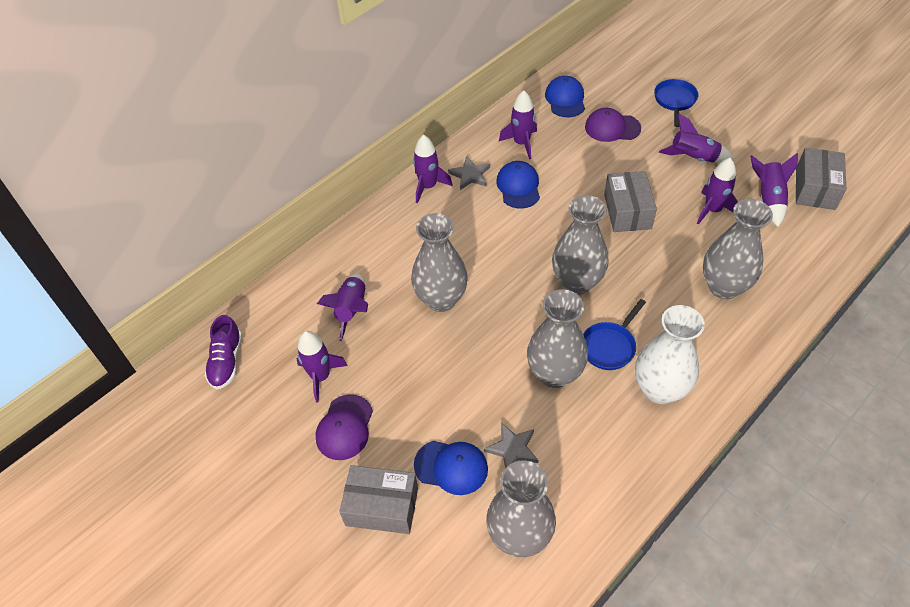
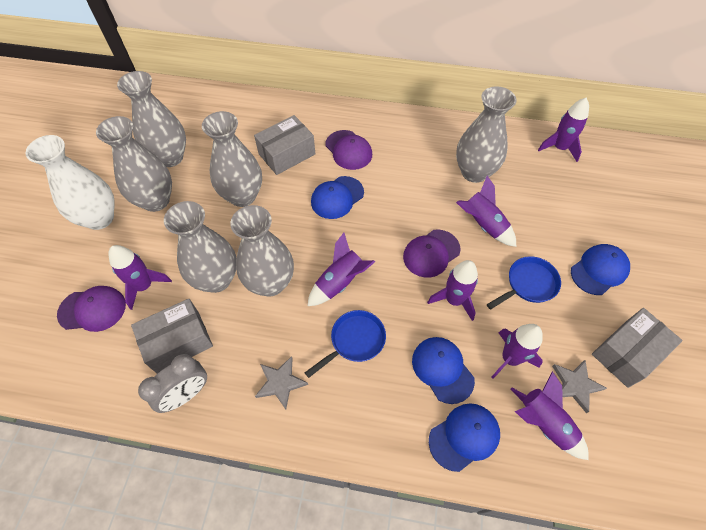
blue cap: 3 -> 4
grey clock: 0 -> 1
grey vase: 5 -> 6
purple cap: 2 -> 3
purple shoe: 1 -> 0

